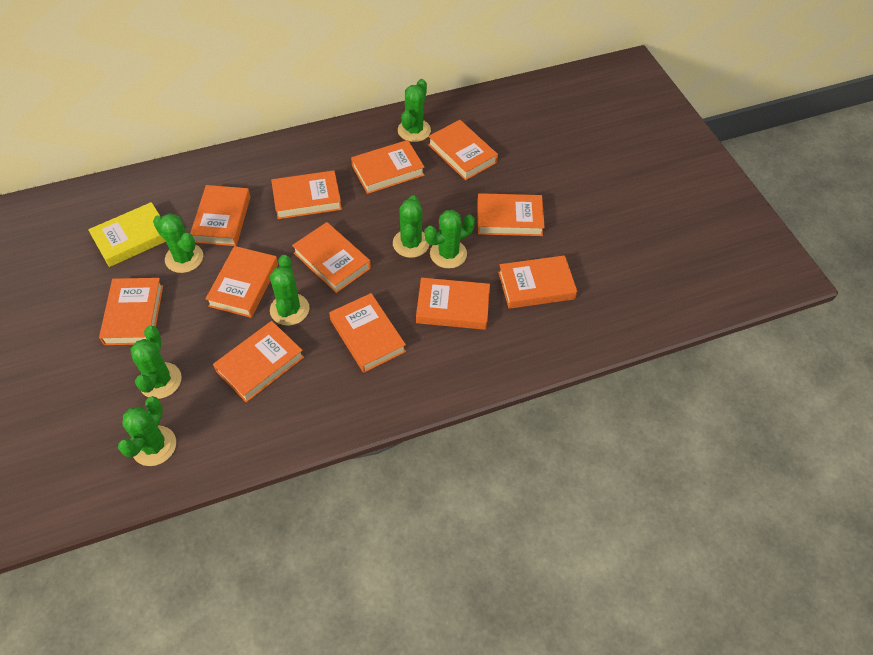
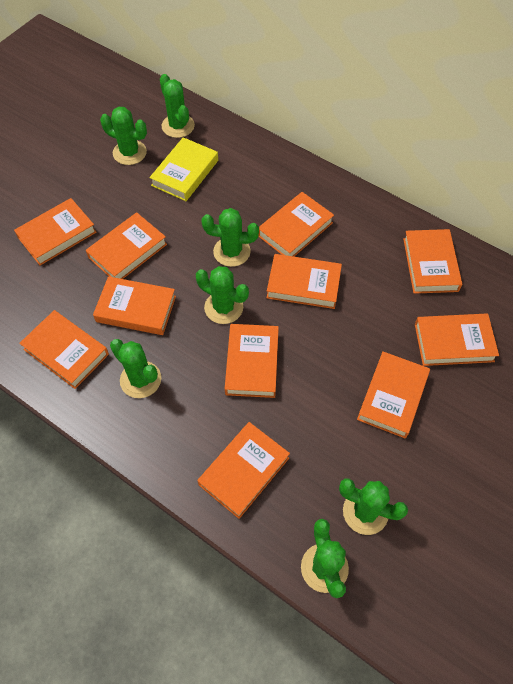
orange book: 12 -> 11

